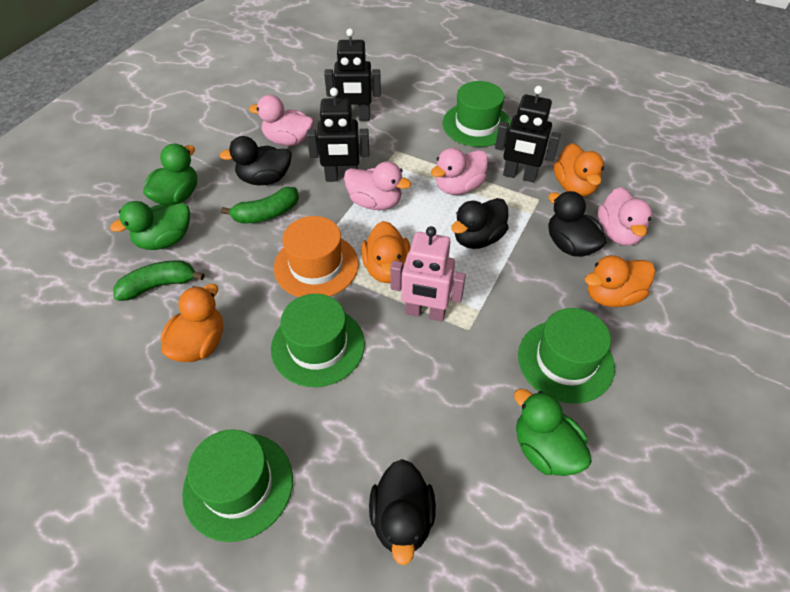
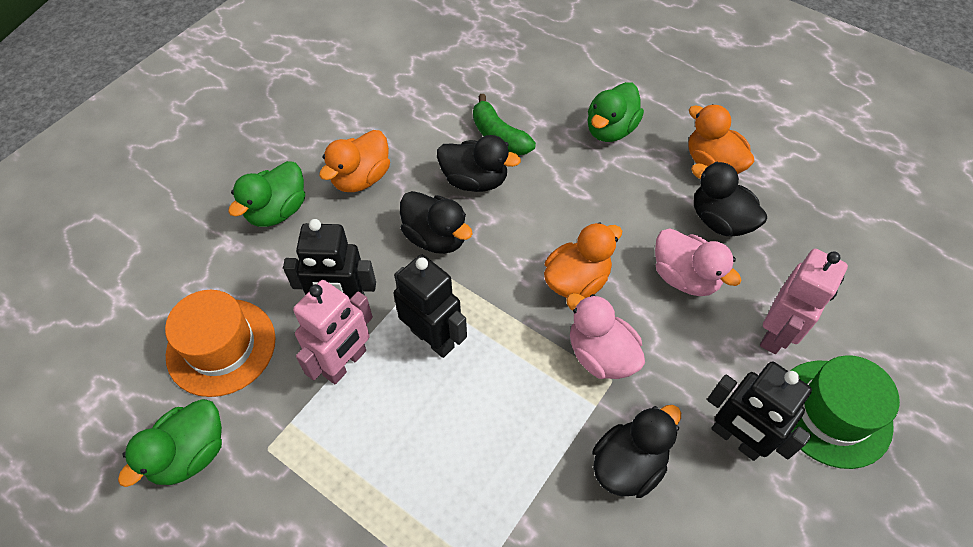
green banana: 2 -> 1
green hat: 4 -> 1
orange duck: 4 -> 3
pink duck: 4 -> 2
pink robot: 1 -> 2

